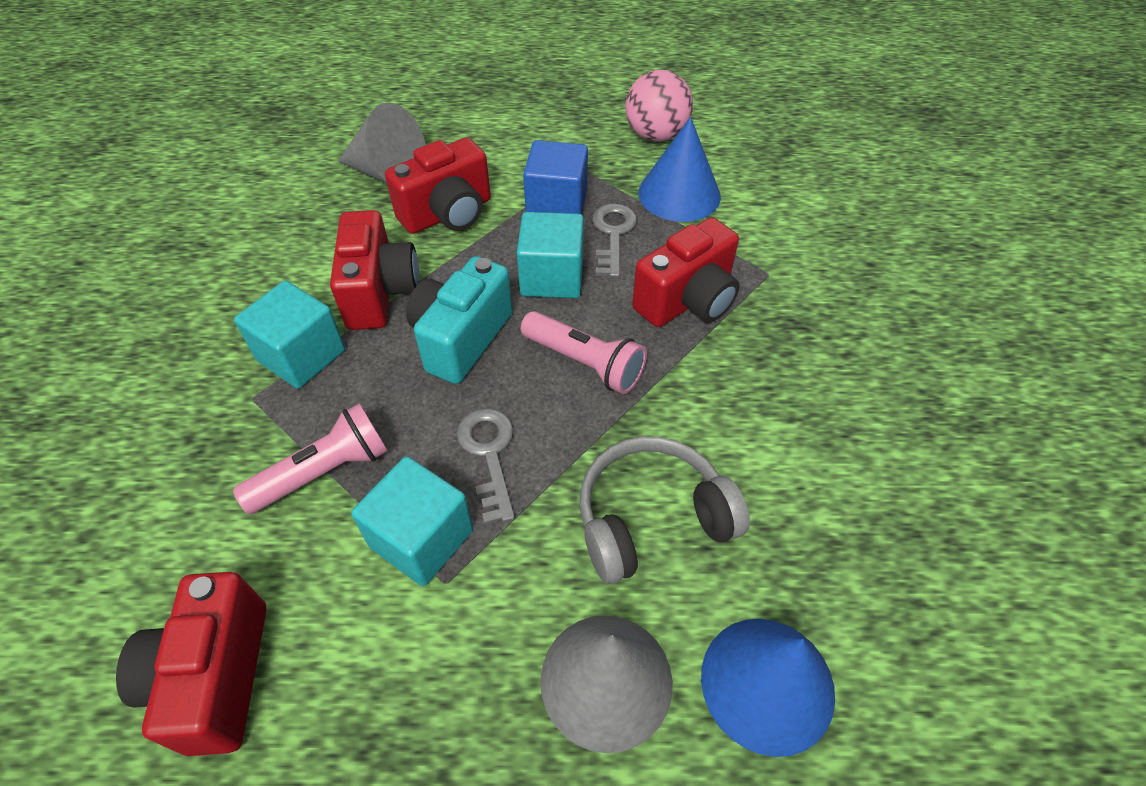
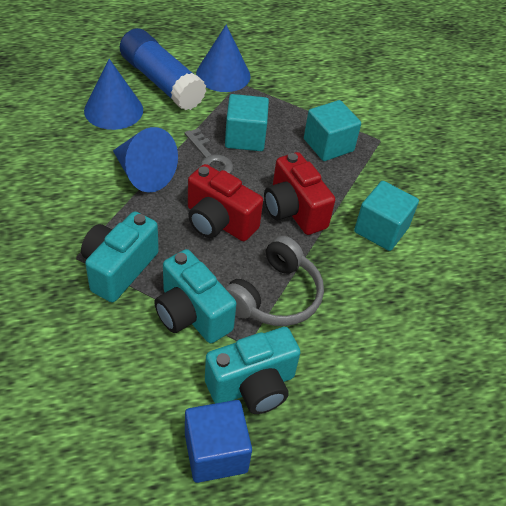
blue cone: 2 -> 3
blue glue stick: 0 -> 1
grey cone: 2 -> 0
grey key: 2 -> 1
pink ball: 1 -> 0
pink flashlight: 2 -> 0
red camera: 4 -> 2
turquoise camera: 1 -> 3

